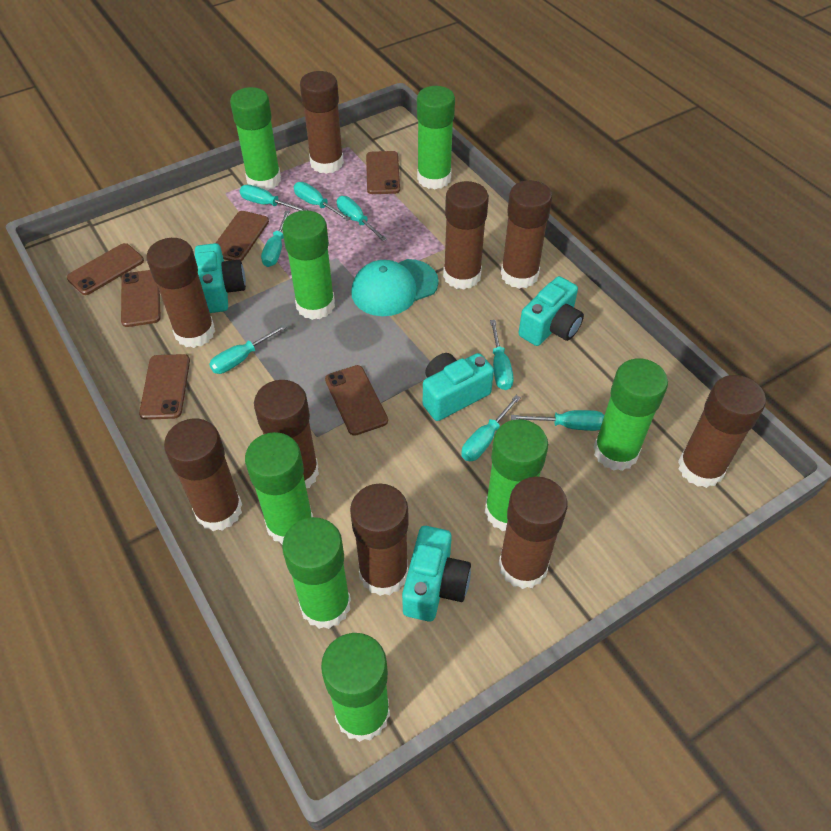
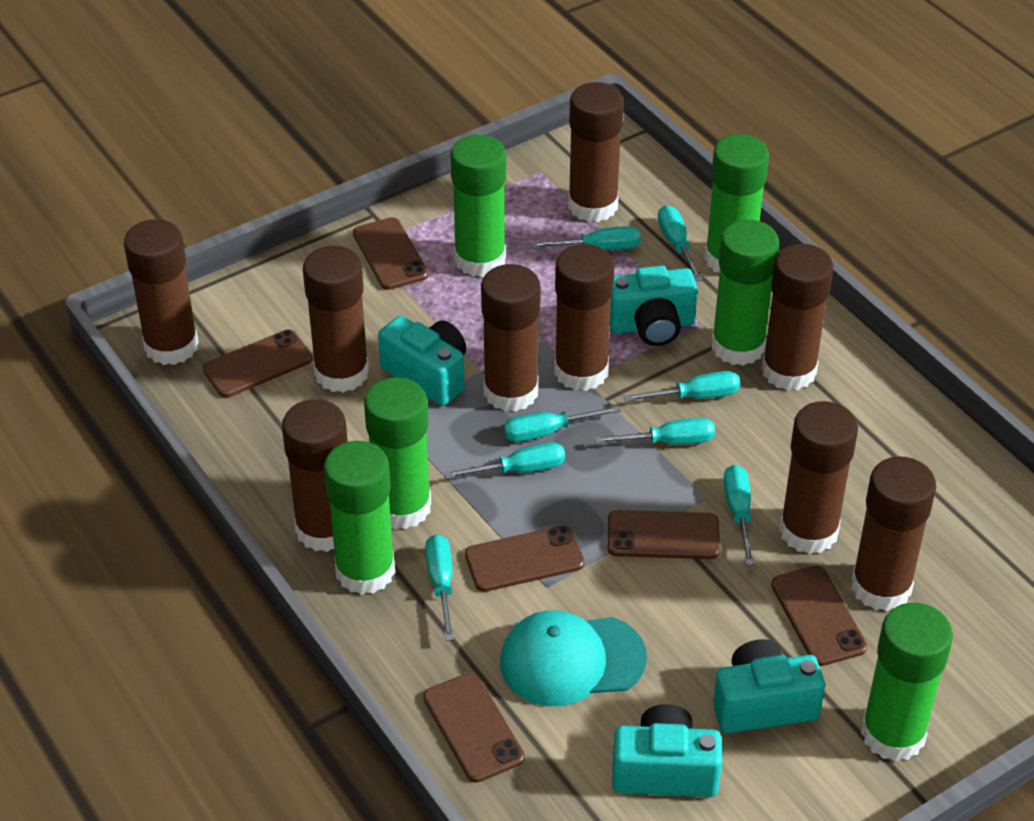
green glue stick: 8 -> 6

